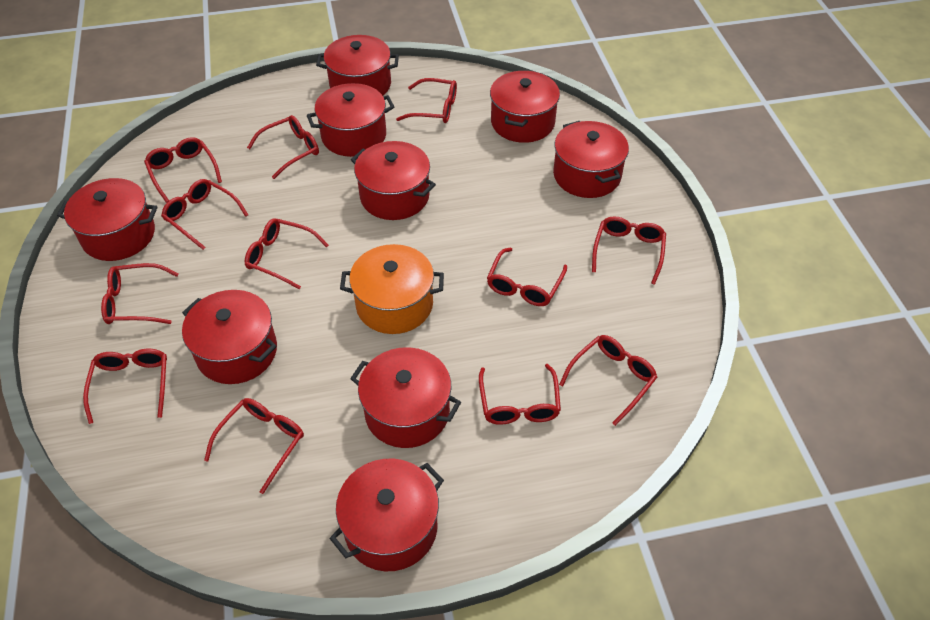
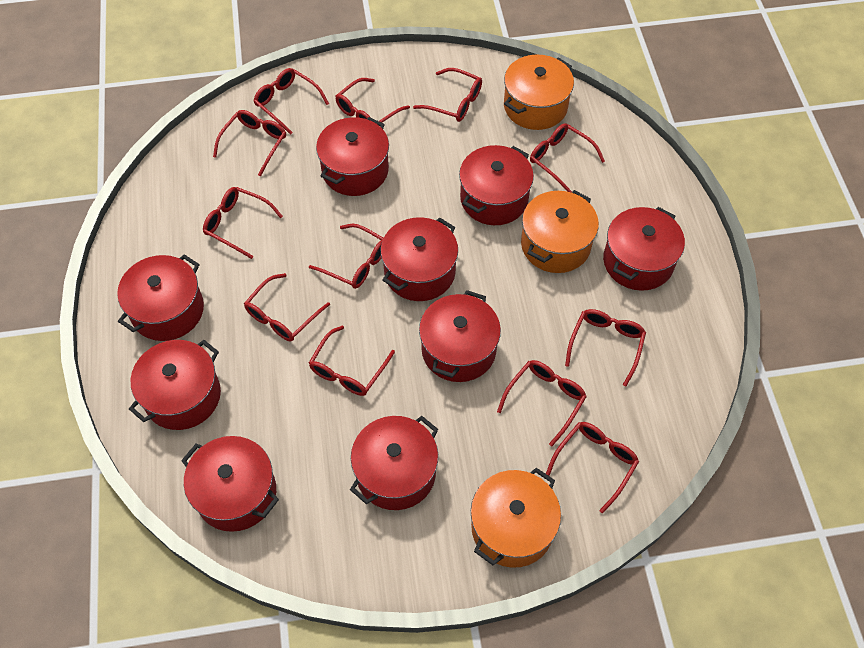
orange pot: 1 -> 3

